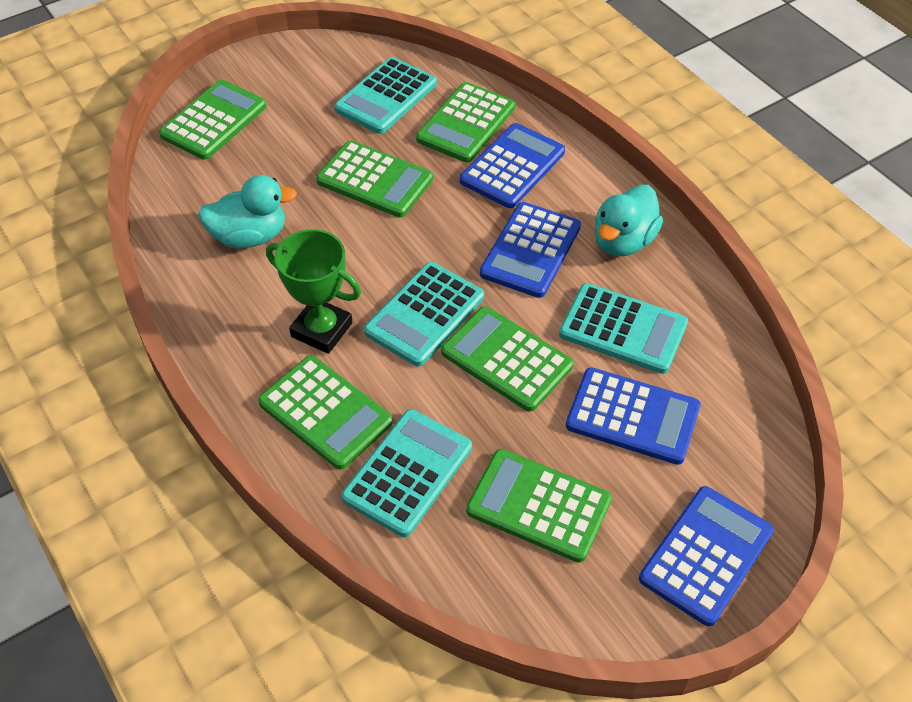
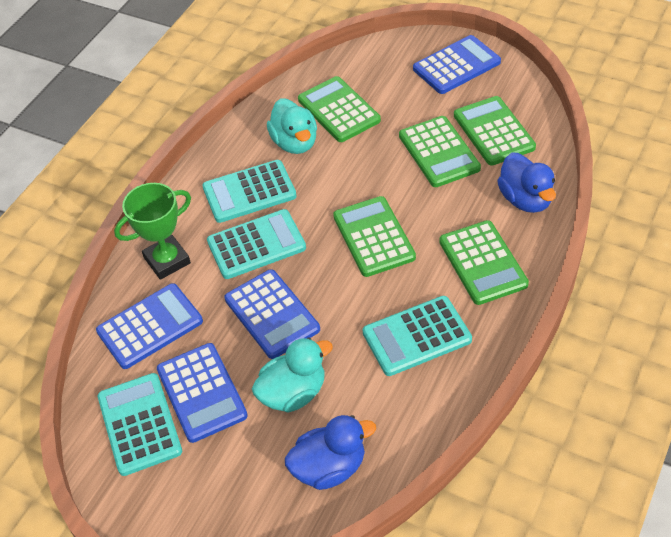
blue duck: 0 -> 2
green calculator: 6 -> 5

